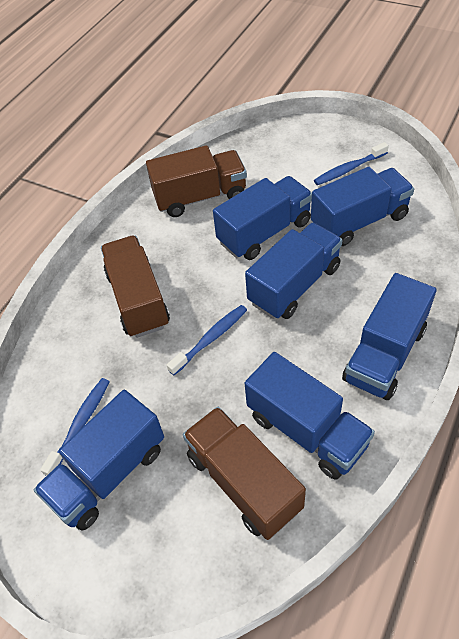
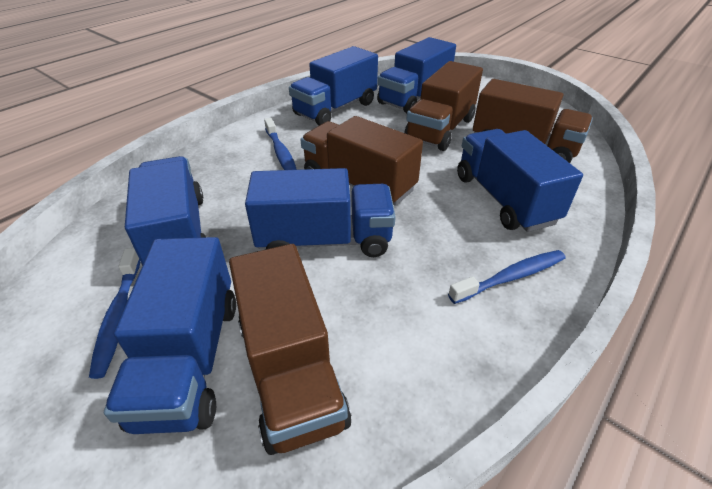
brown truck: 3 -> 4

